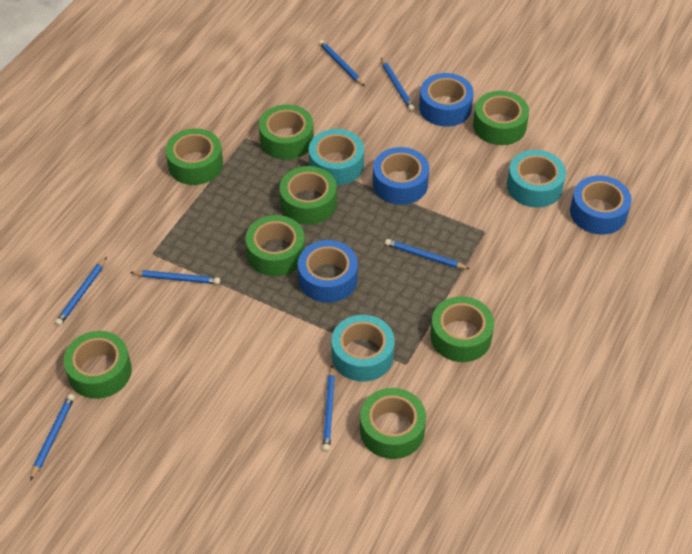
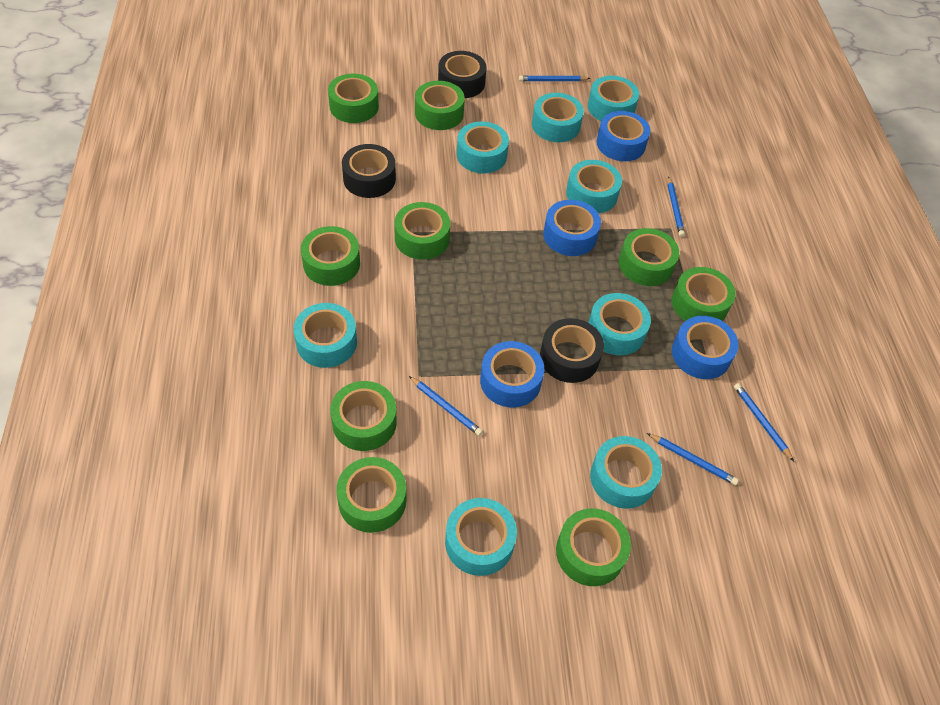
black tape: 0 -> 3
blue pencil: 7 -> 5
green tape: 8 -> 9
turquoise tape: 3 -> 8

